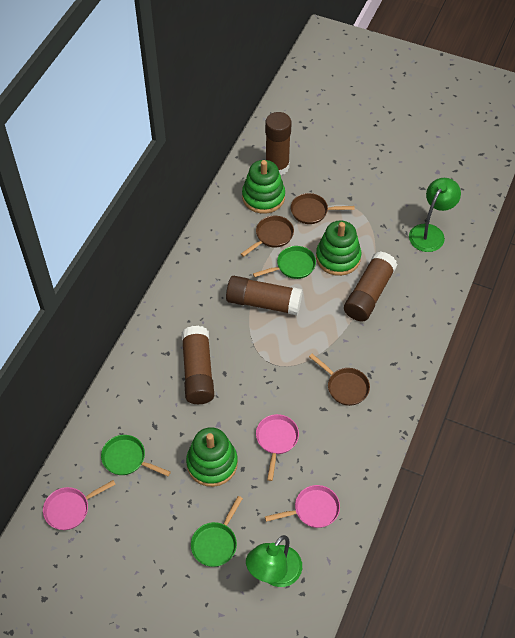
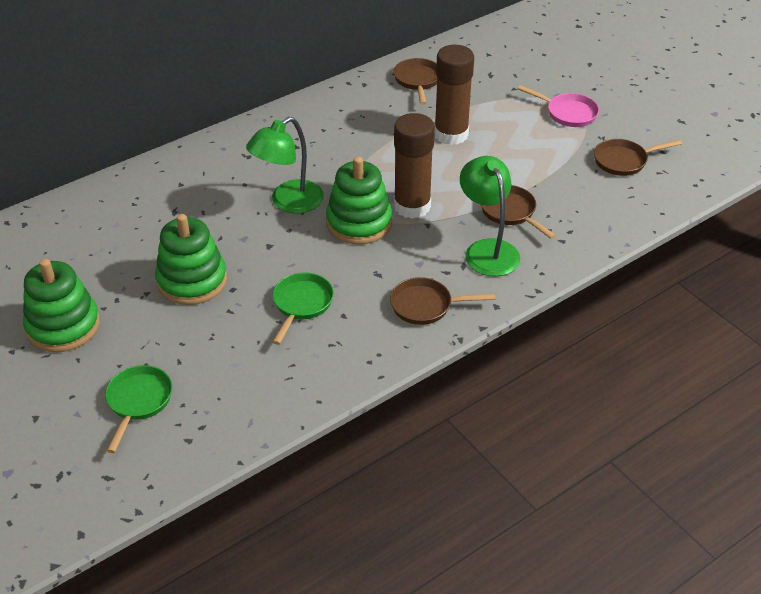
brown glue stick: 4 -> 2
brown pan: 3 -> 4
green pan: 3 -> 2
pink pan: 3 -> 1

